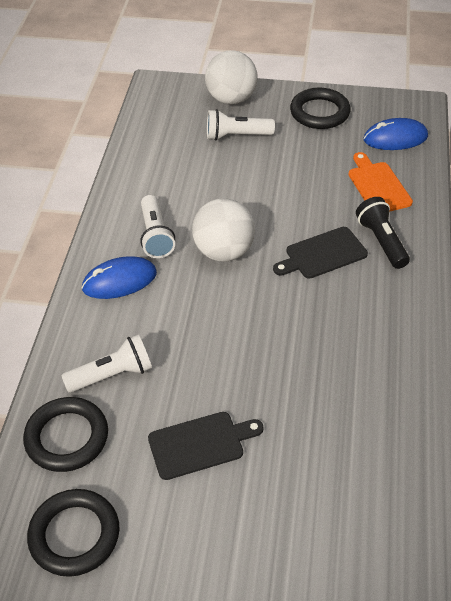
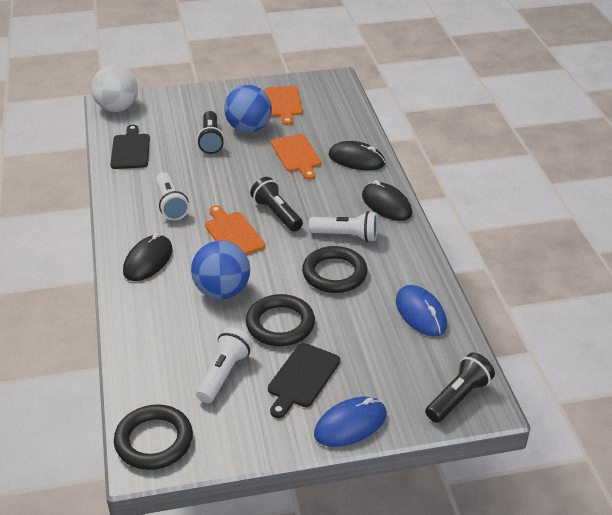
black flashlight: 1 -> 3
black mouse: 0 -> 3
blue ball: 0 -> 2
orange cutting board: 1 -> 3
white ball: 2 -> 1

